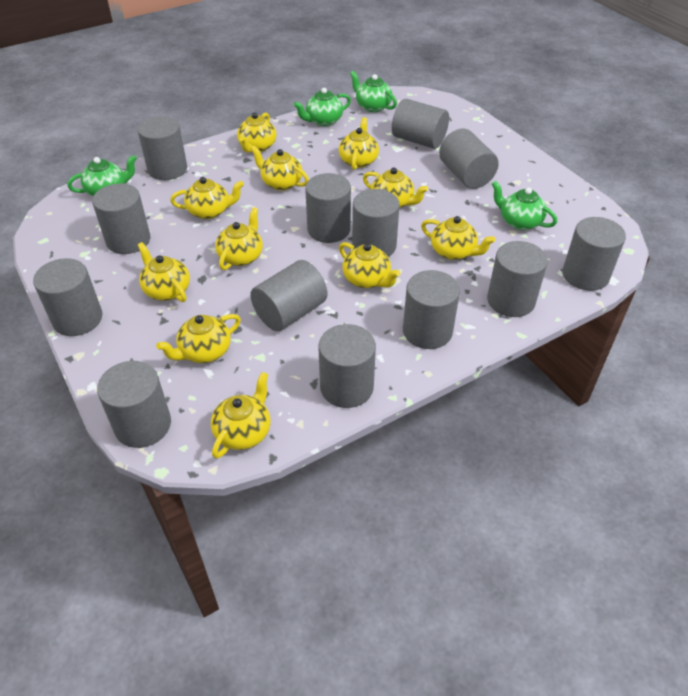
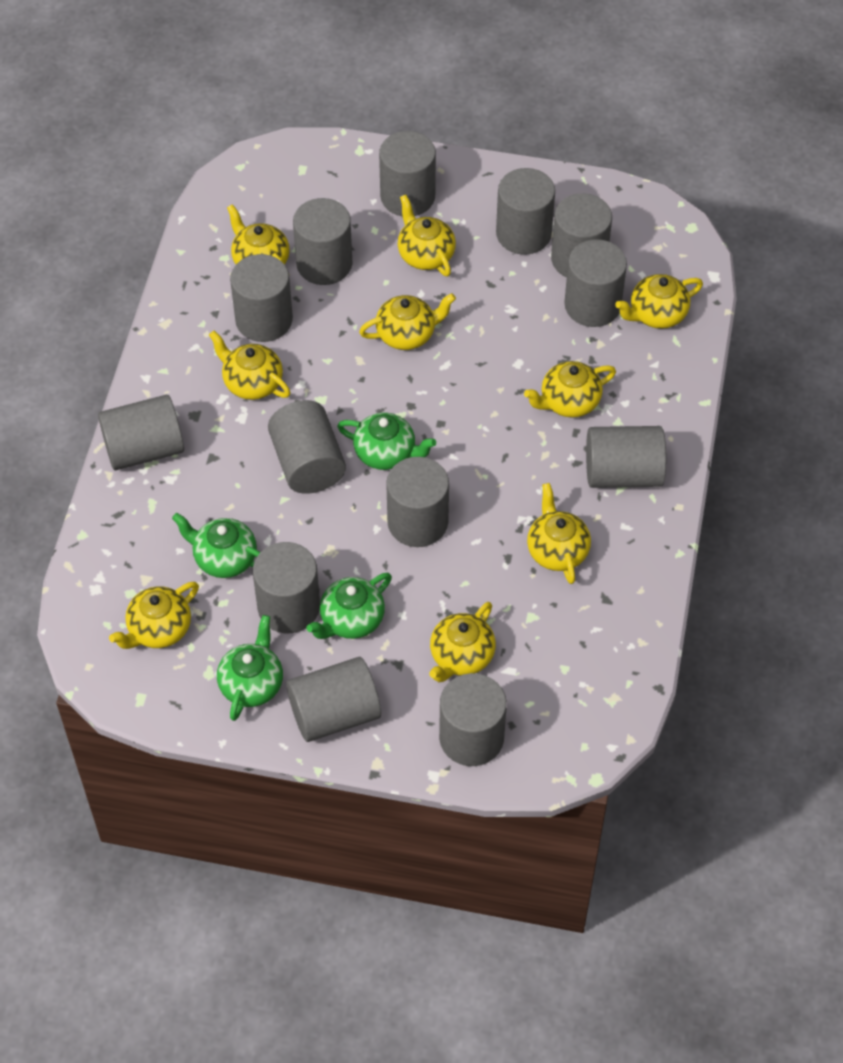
yellow teapot: 11 -> 9

